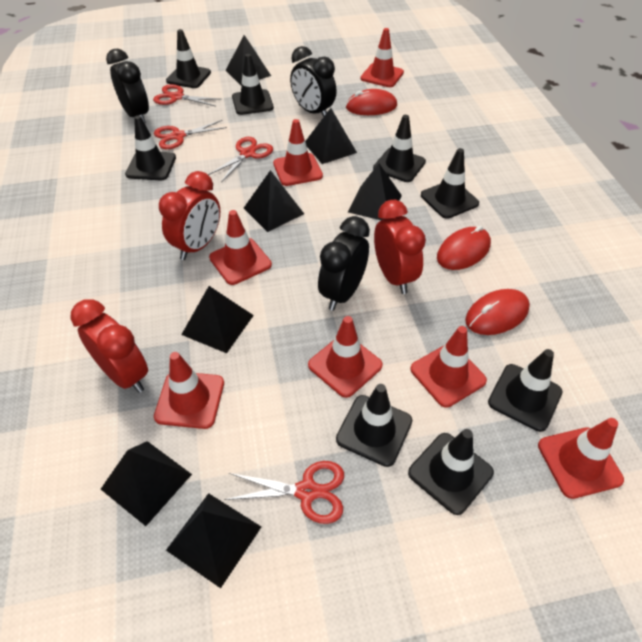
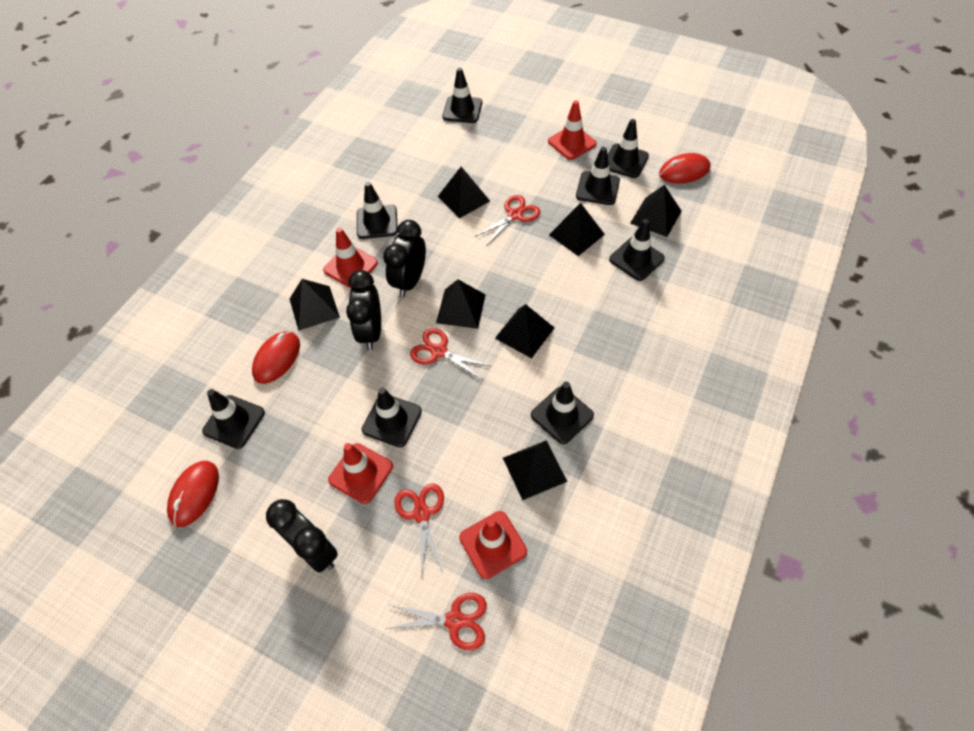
red clock: 3 -> 0
red traffic cone: 7 -> 4

